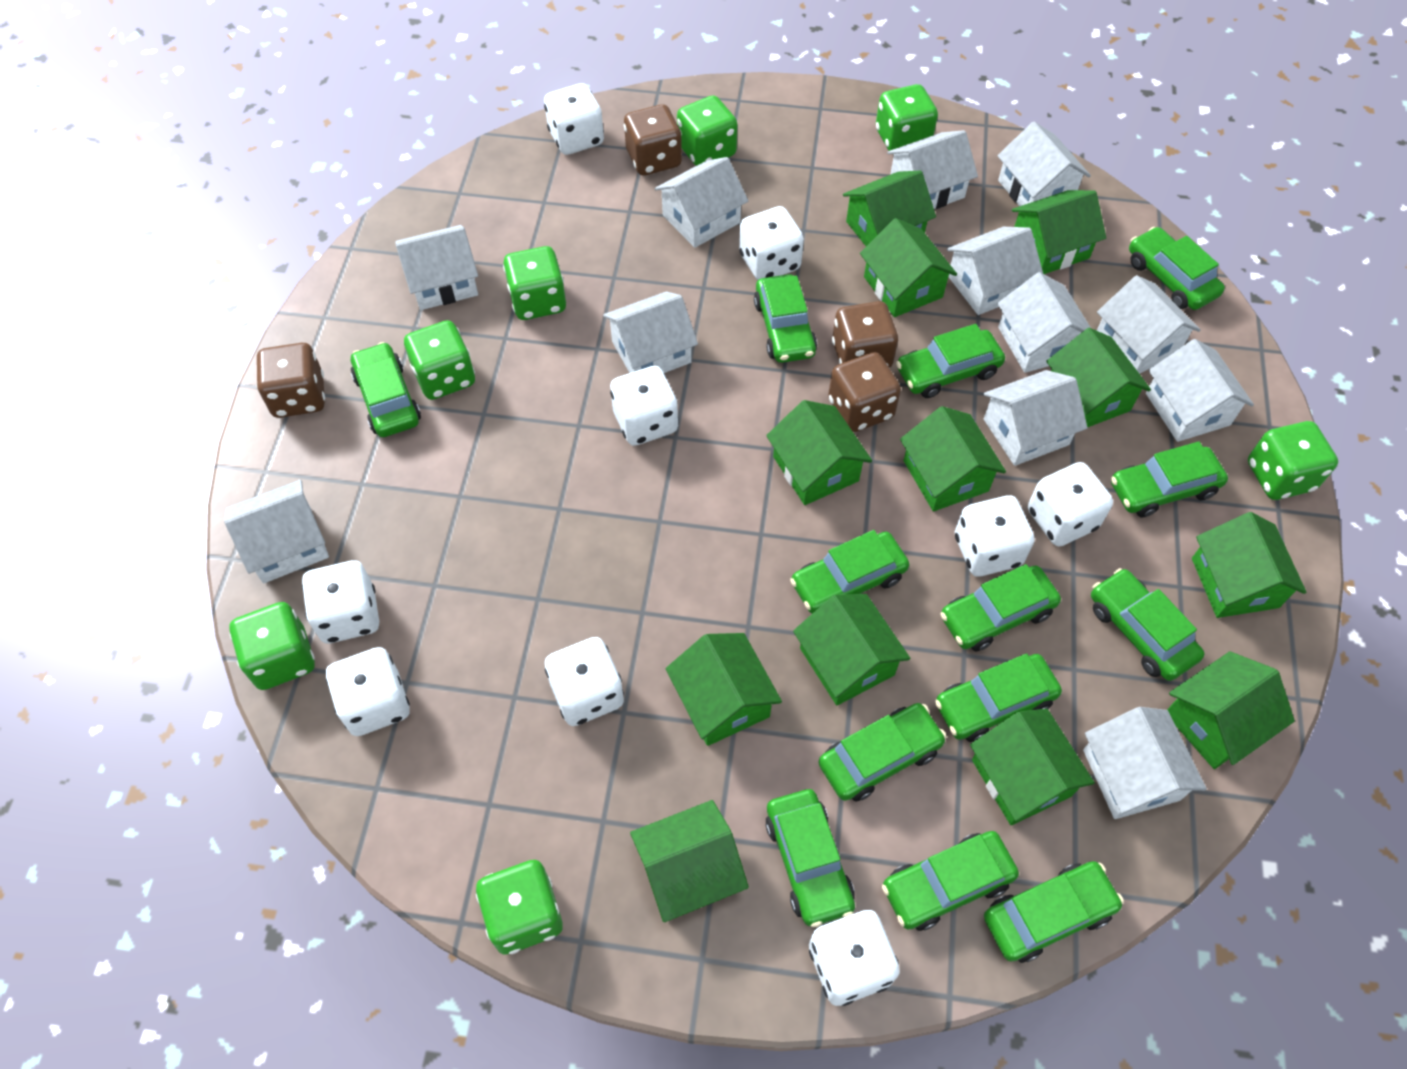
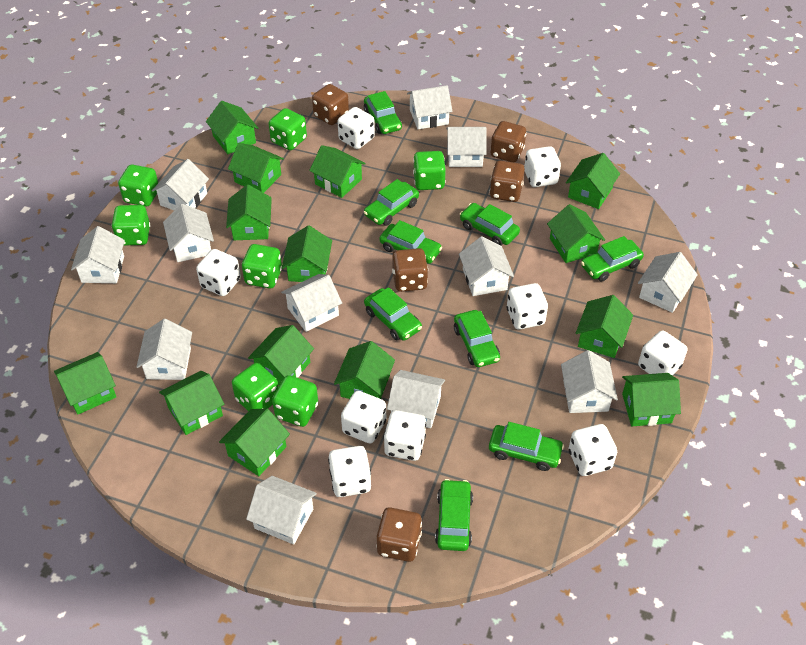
brown dice: 4 -> 5
green car: 13 -> 9
green house: 12 -> 14

